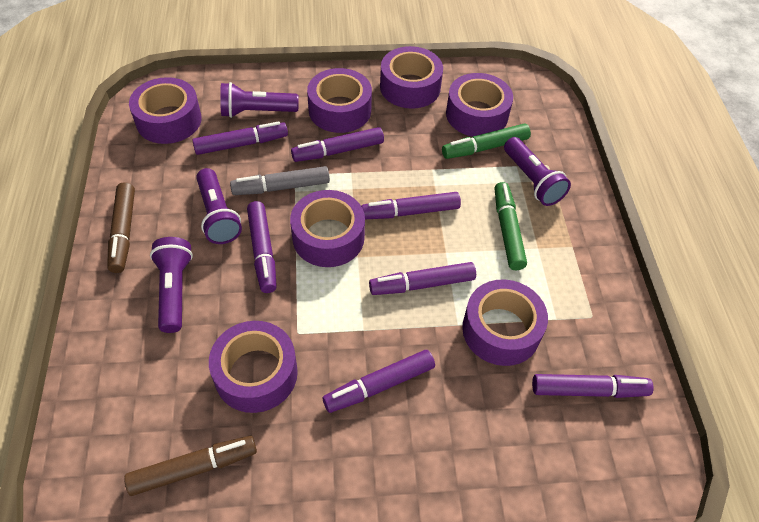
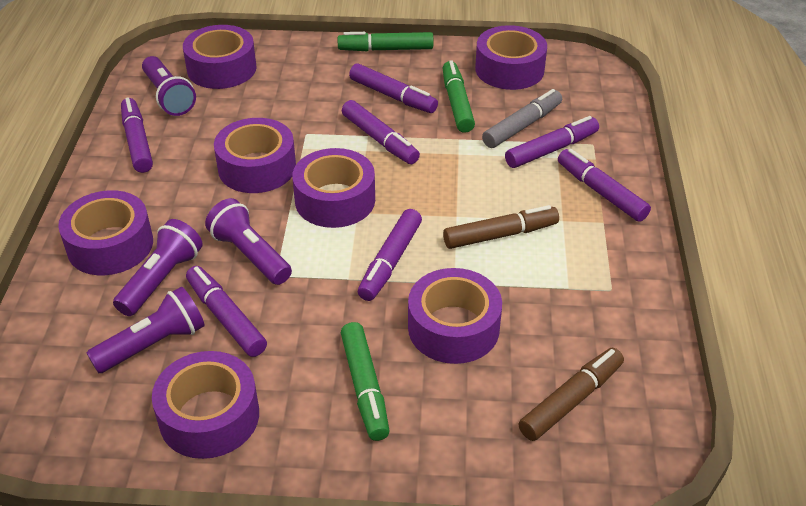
green marker: 2 -> 3

